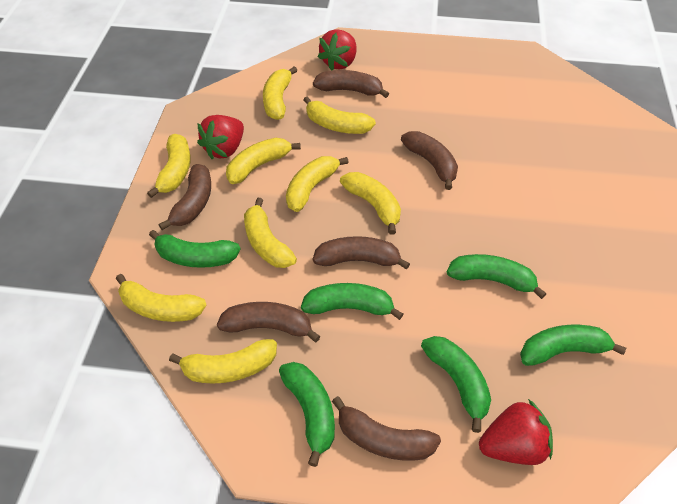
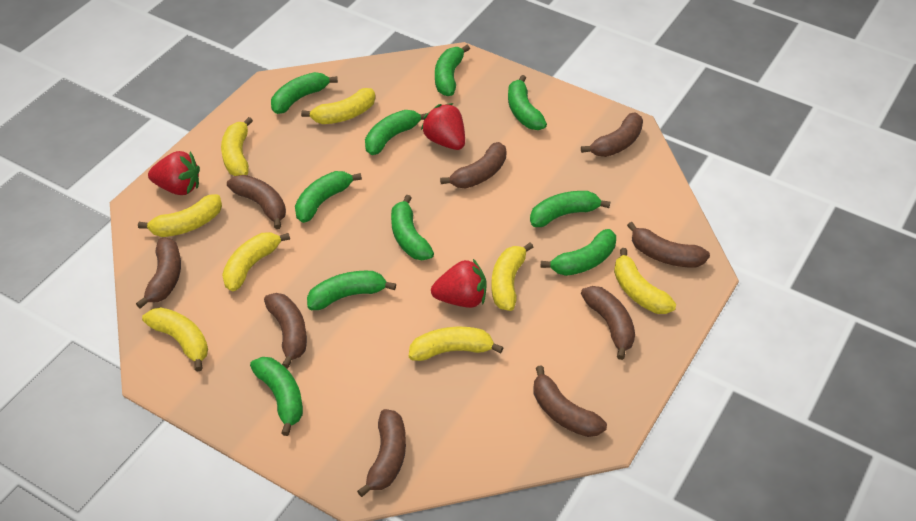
brown banana: 6 -> 9
green banana: 6 -> 10
yellow banana: 9 -> 8

